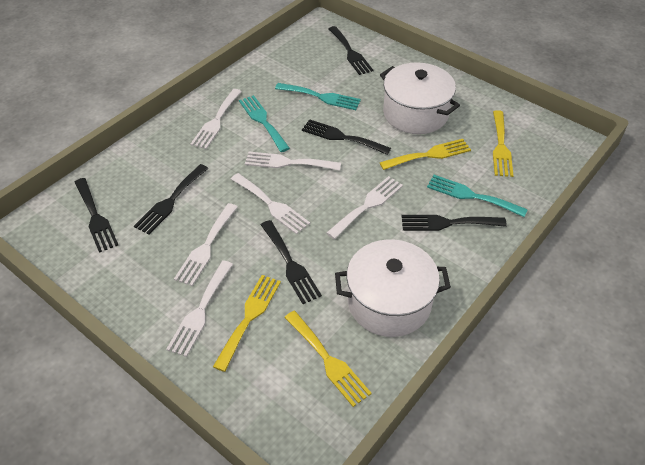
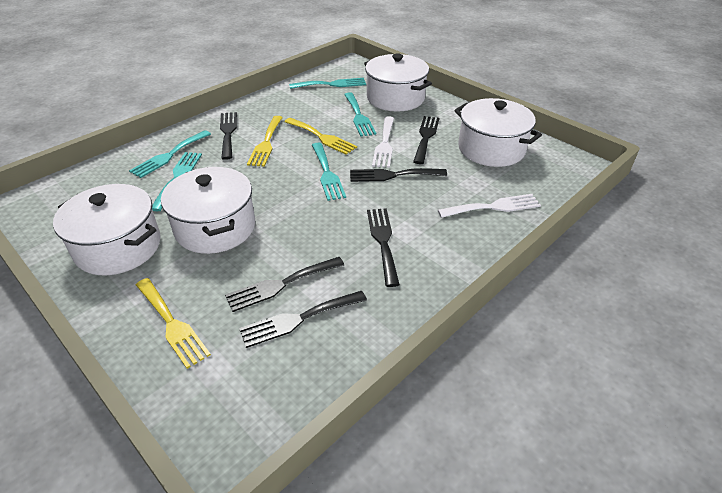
turquoise fork: 3 -> 5
white fork: 6 -> 2
white pot: 2 -> 4
yellow fork: 4 -> 3

